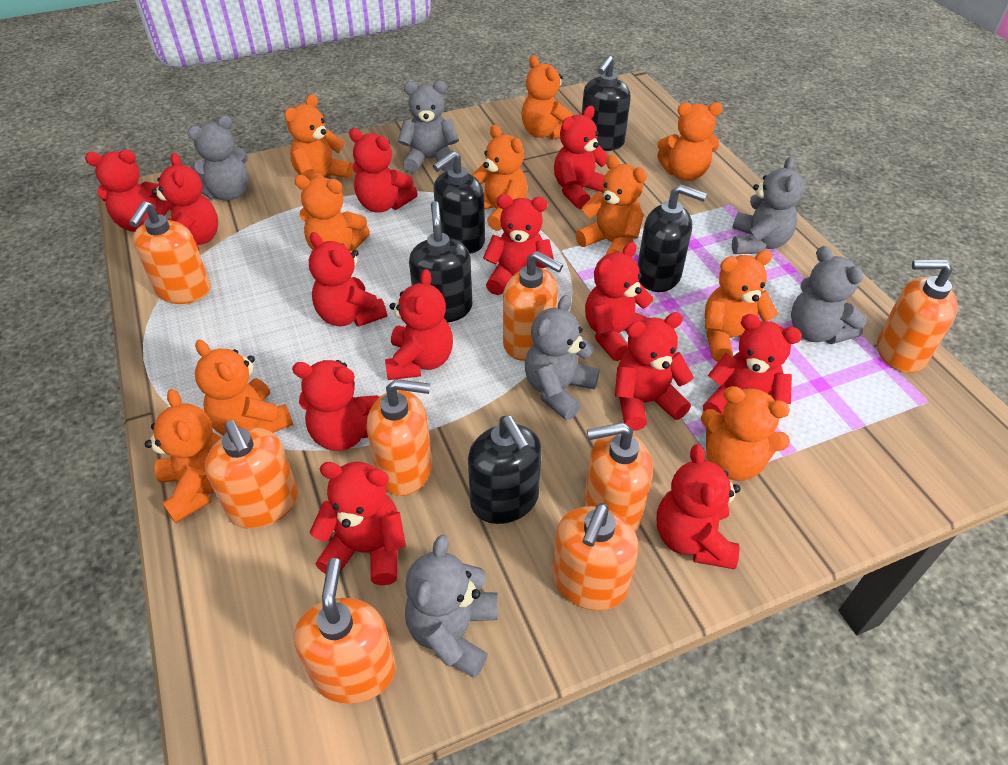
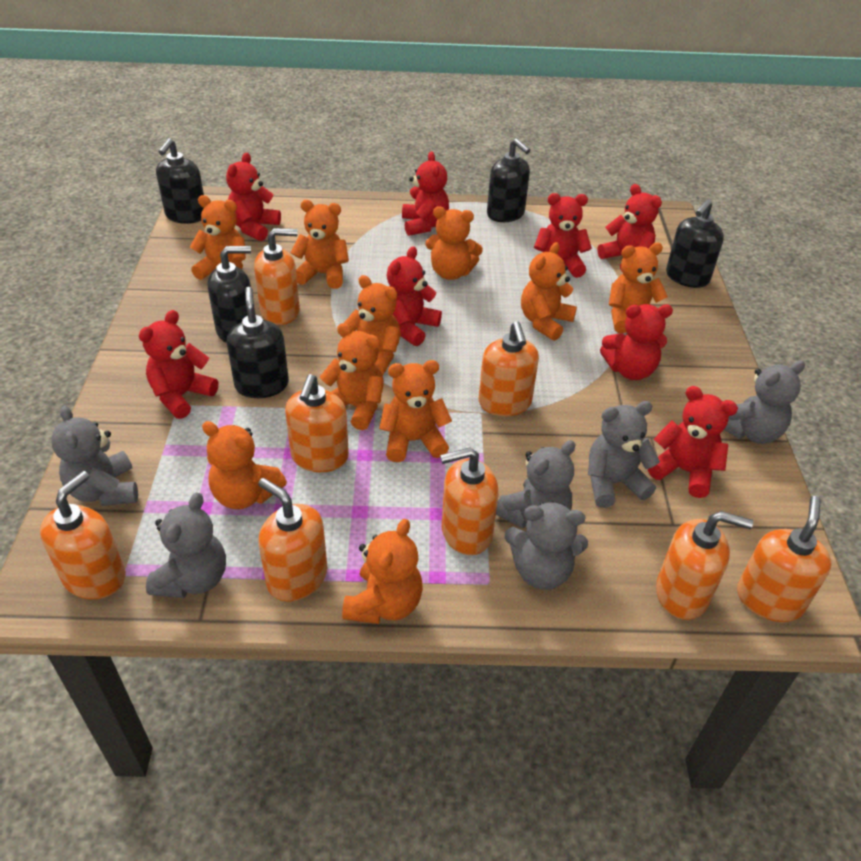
red teddy bear: 13 -> 8

